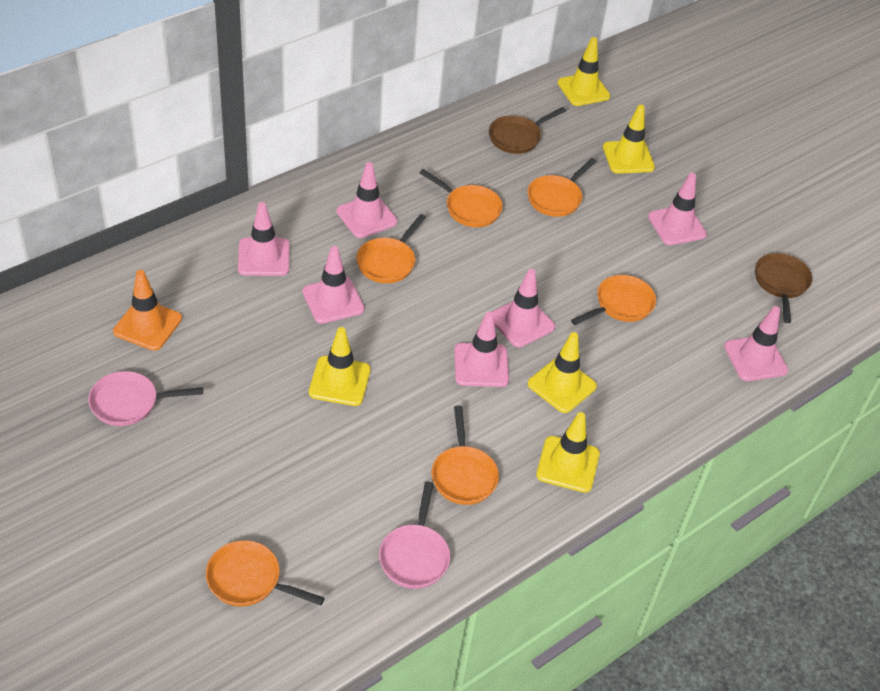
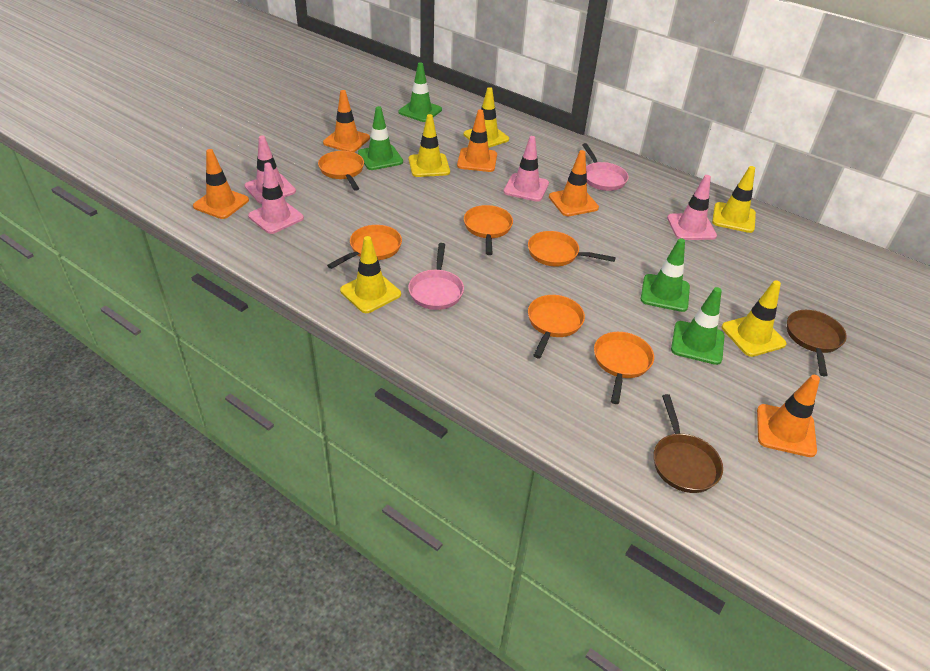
green traffic cone: 0 -> 4
orange traffic cone: 1 -> 5
pink traffic cone: 7 -> 4

